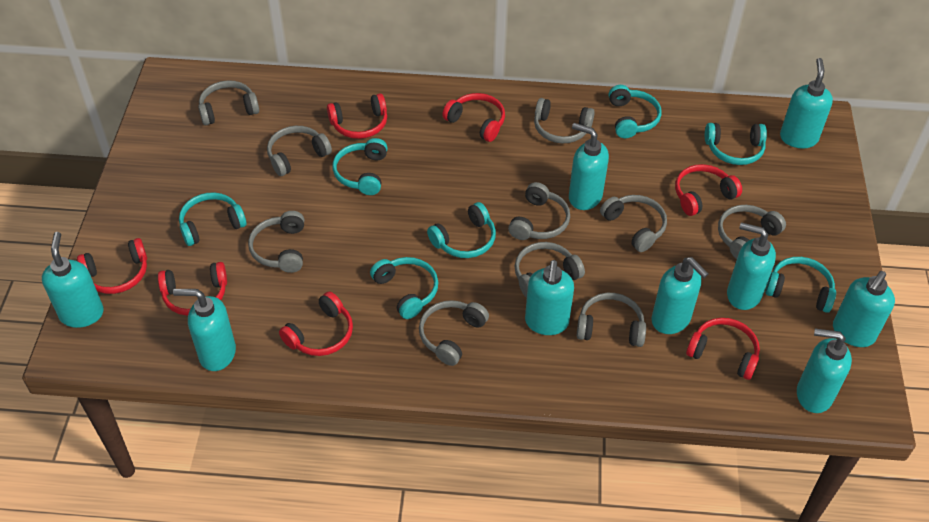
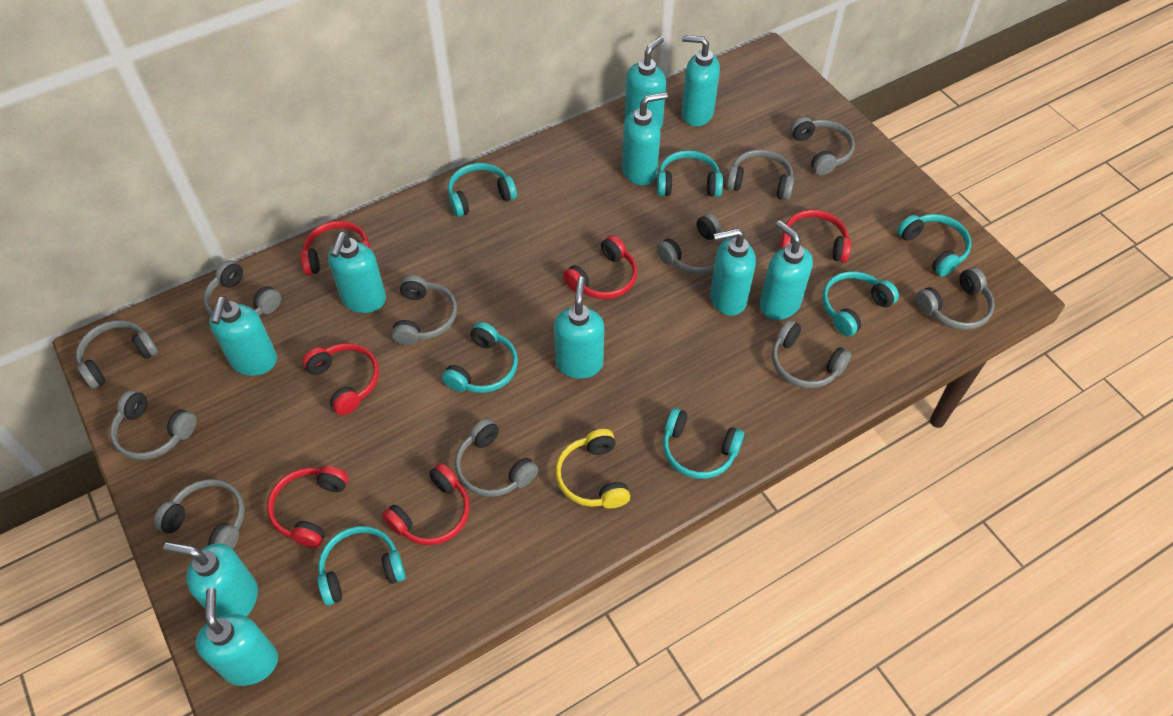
grey headphones: 10 -> 11
red headphones: 7 -> 6
turquoise soap dispenser: 9 -> 10
yellow headphones: 0 -> 1

